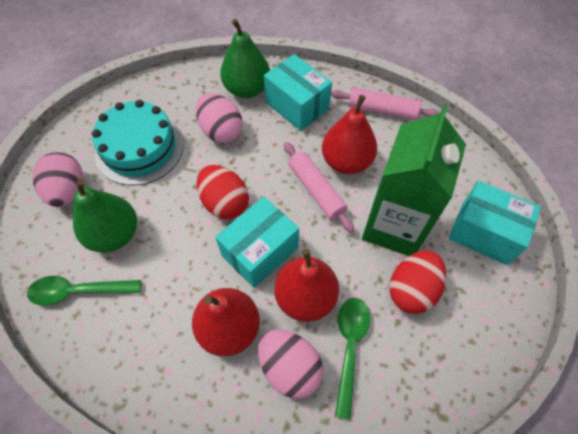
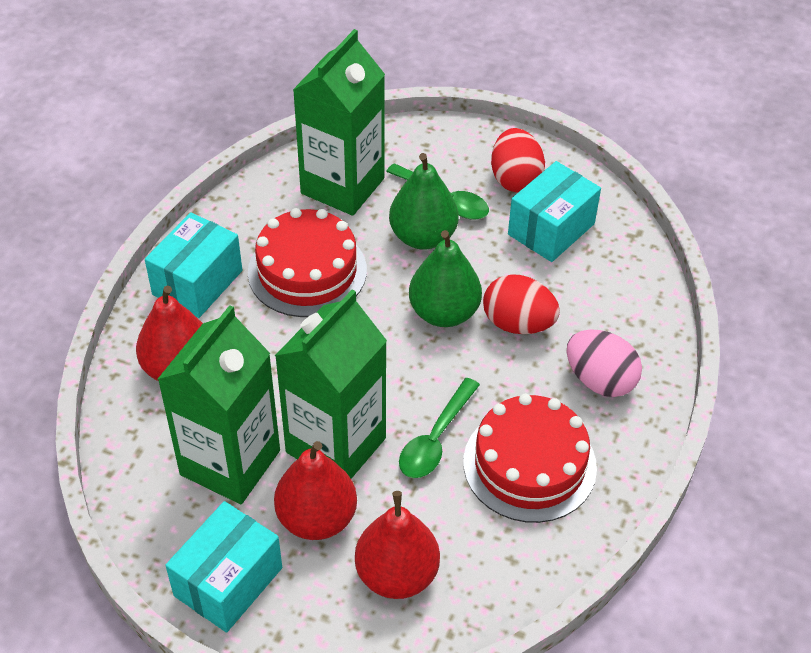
green carton: 1 -> 3
pink egg: 3 -> 1
pink rolling pin: 2 -> 0
red cake: 0 -> 2
turquoise cake: 1 -> 0

